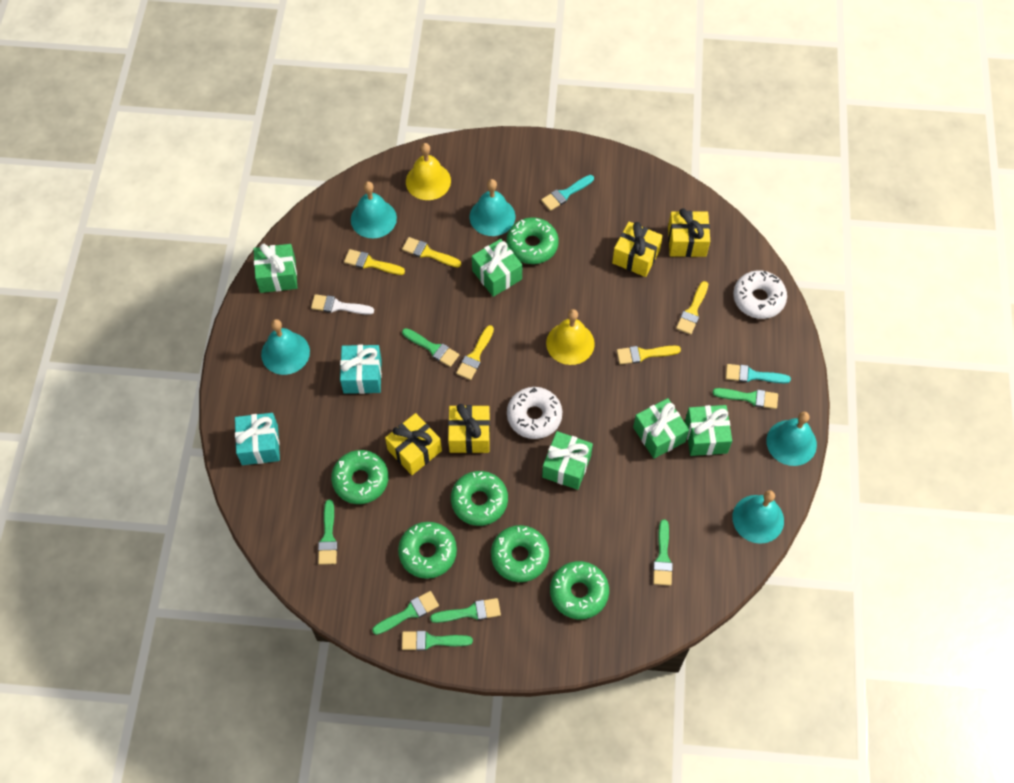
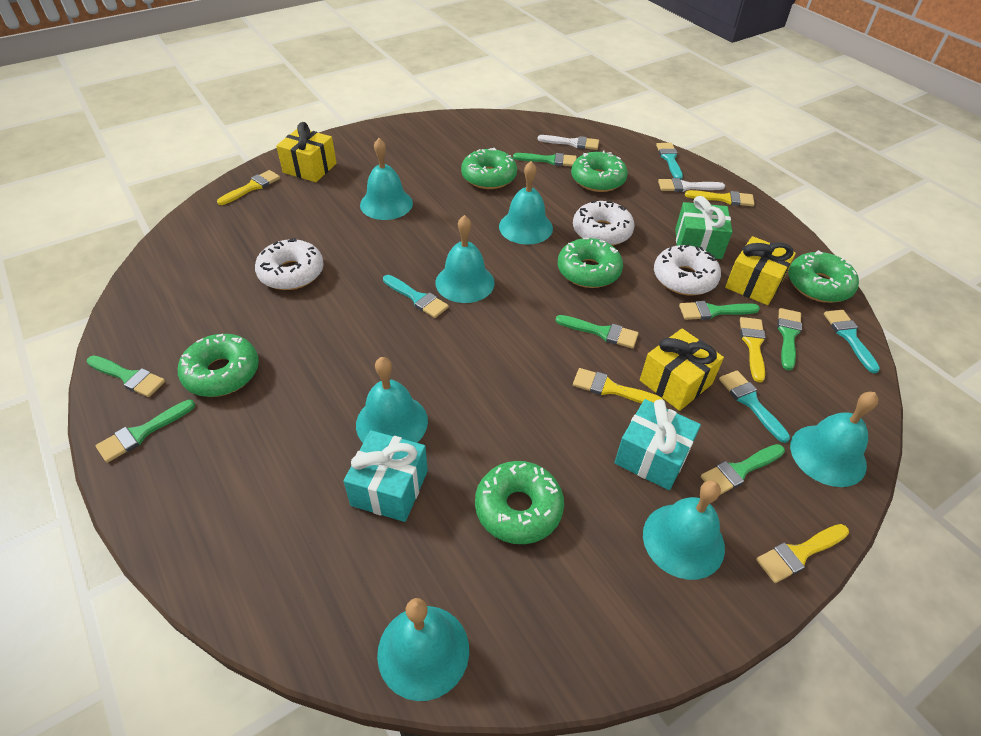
green gift: 5 -> 1
turquoise bell: 5 -> 7
turquoise brush: 2 -> 4
white brush: 1 -> 2
white donut: 2 -> 3
yellow bell: 2 -> 0
yellow gift: 4 -> 3

